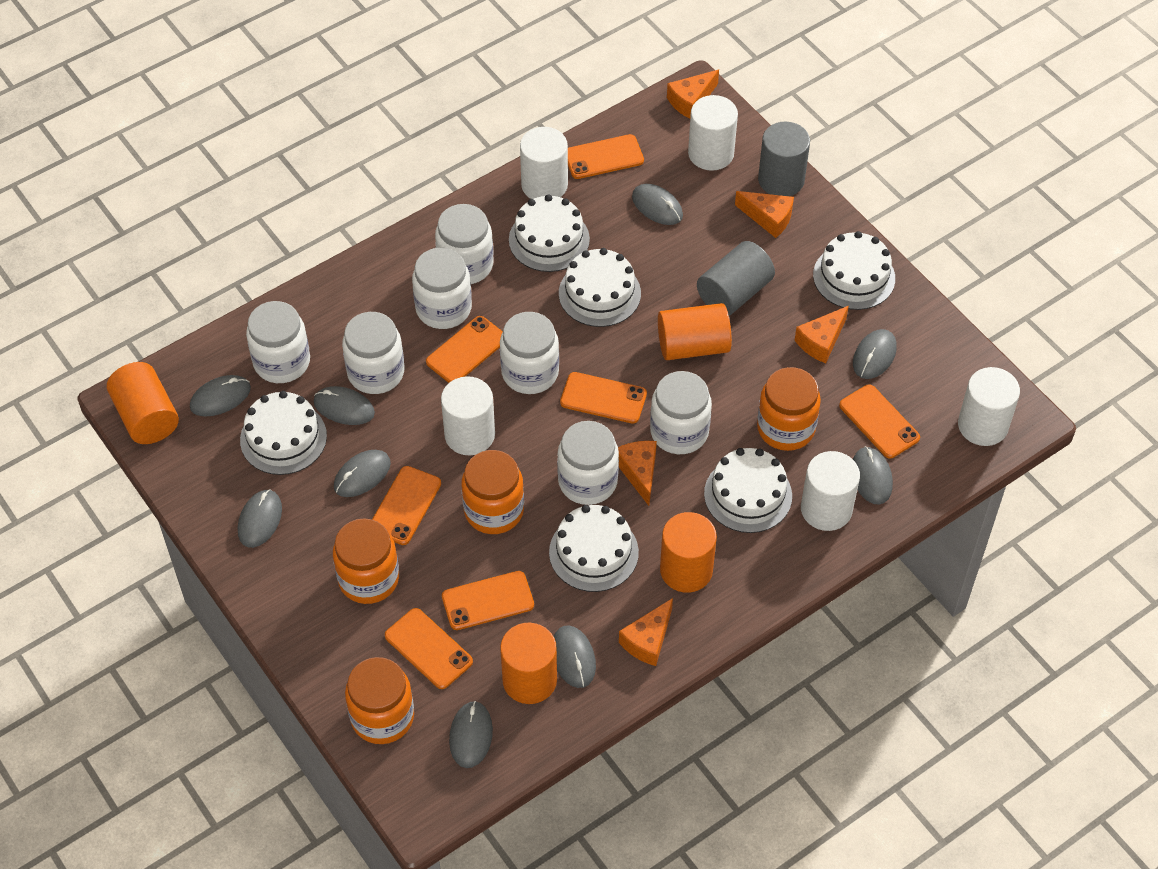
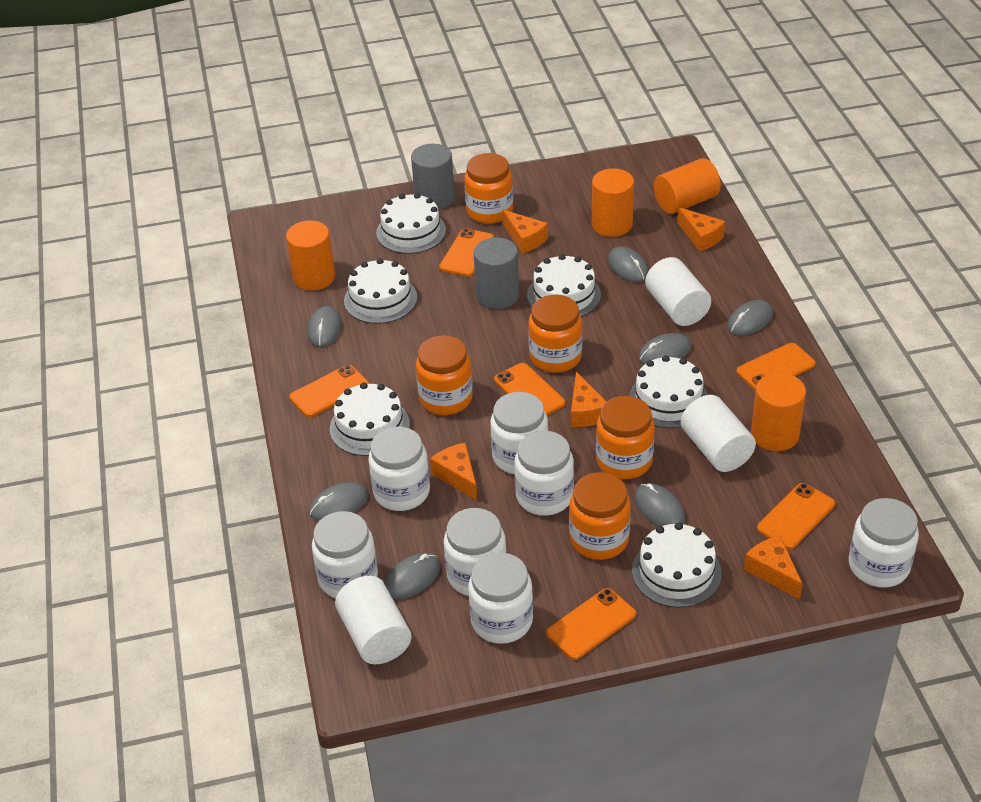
grey mouse: 9 -> 7
orange jar: 4 -> 5
orange phone: 7 -> 6
white cylinder: 5 -> 3

